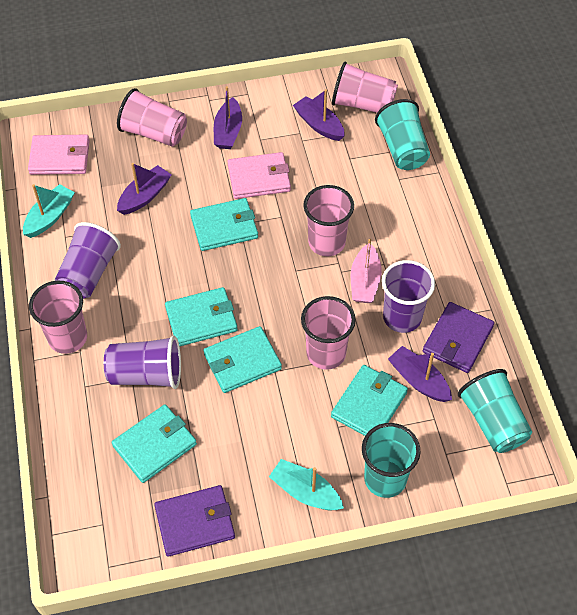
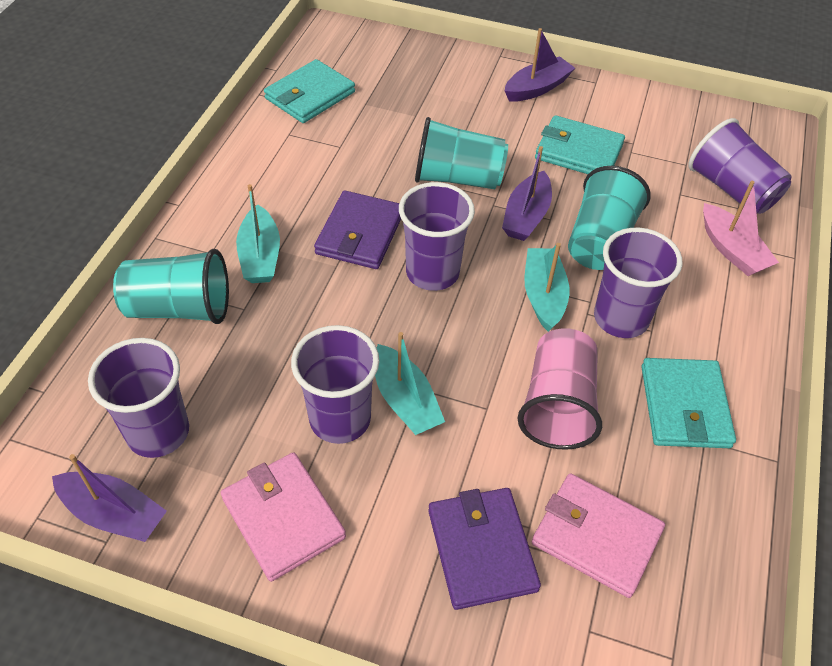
pink cup: 5 -> 1
purple boat: 4 -> 3
purple cup: 3 -> 5
turquoise boat: 2 -> 3
turquoise wallet: 5 -> 3

